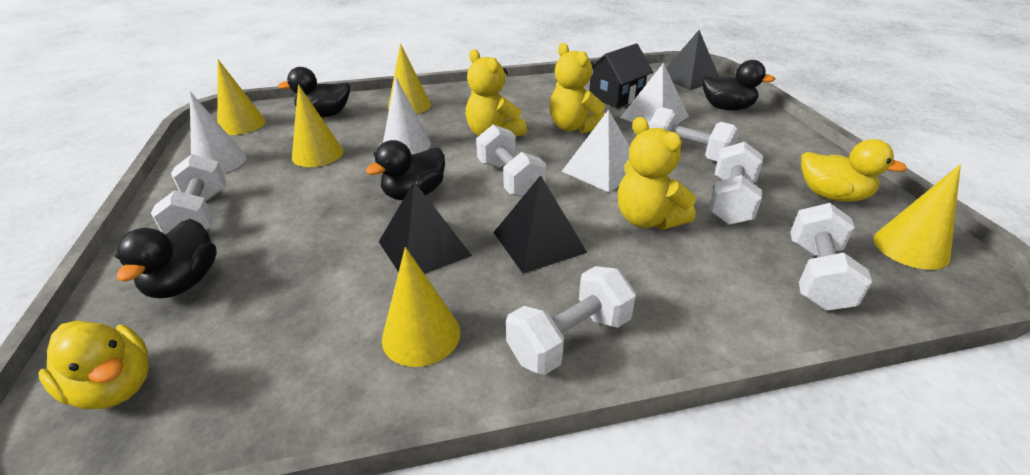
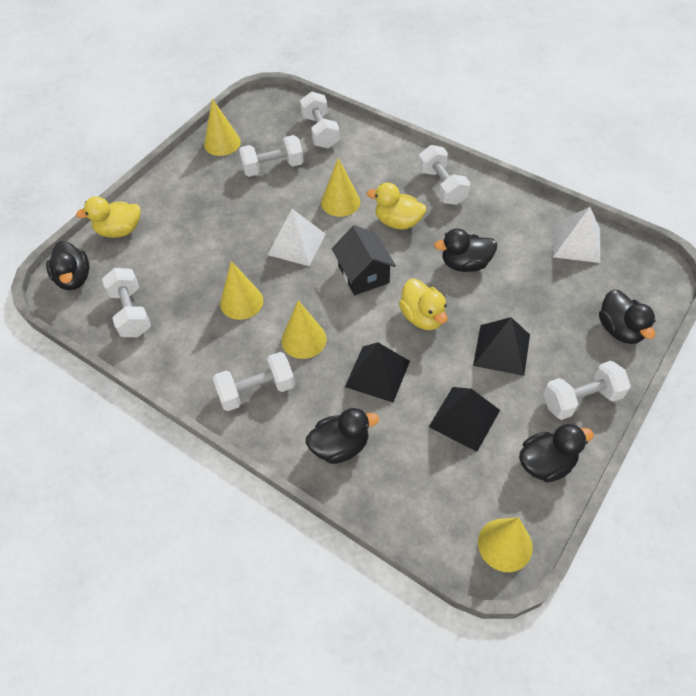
black duck: 4 -> 5
white cone: 2 -> 0
yellow duck: 2 -> 3
yellow teddy bear: 3 -> 0

